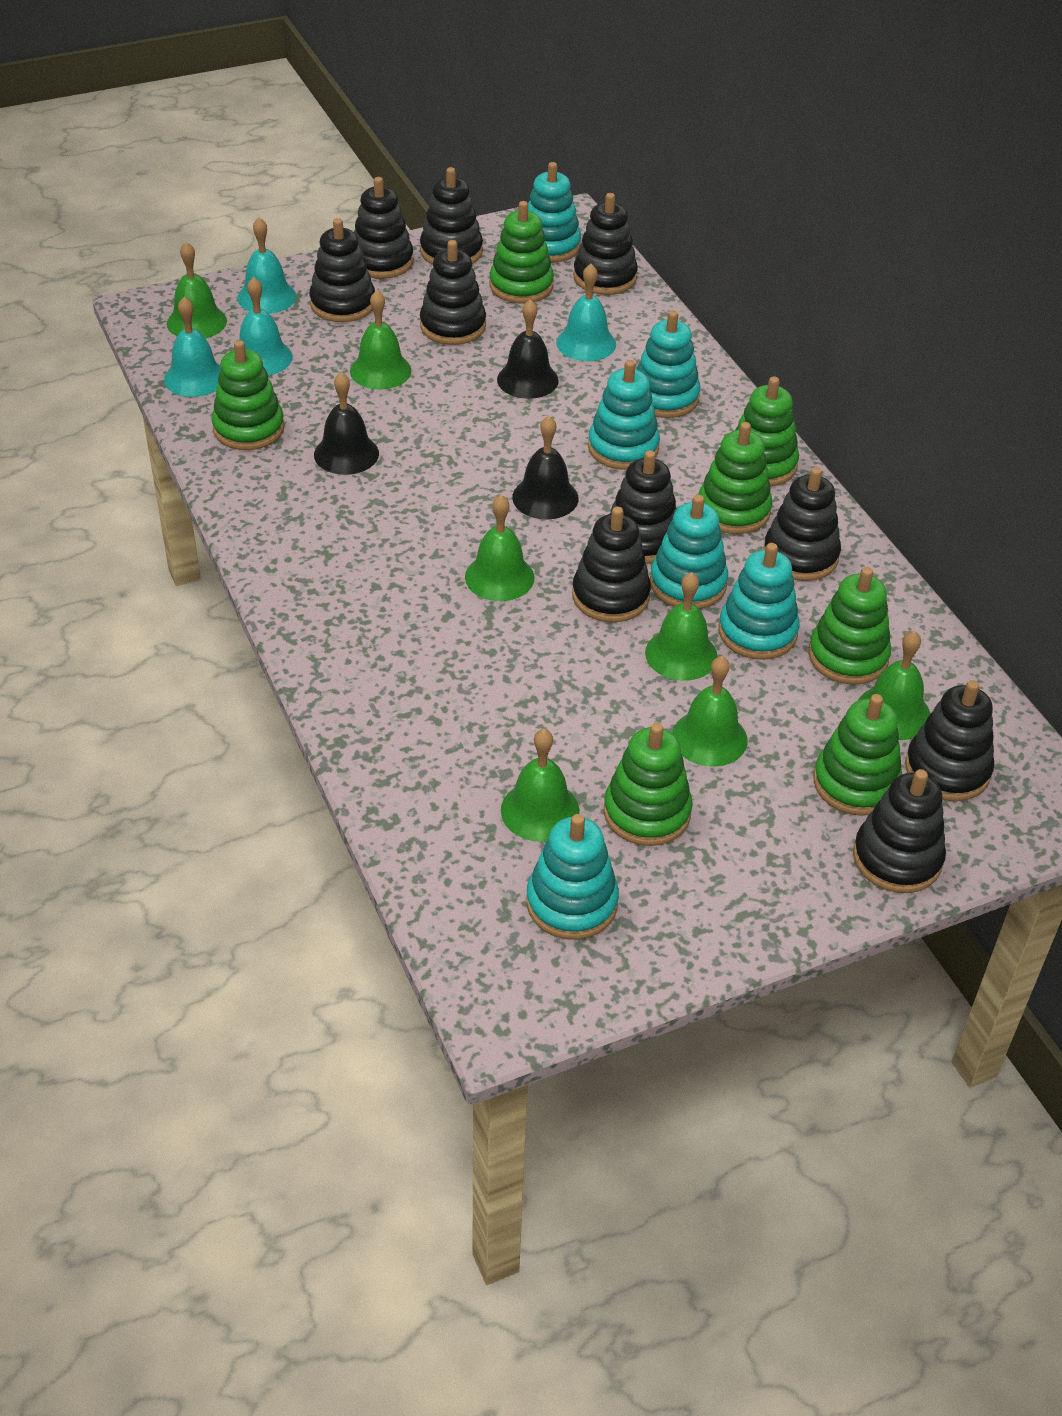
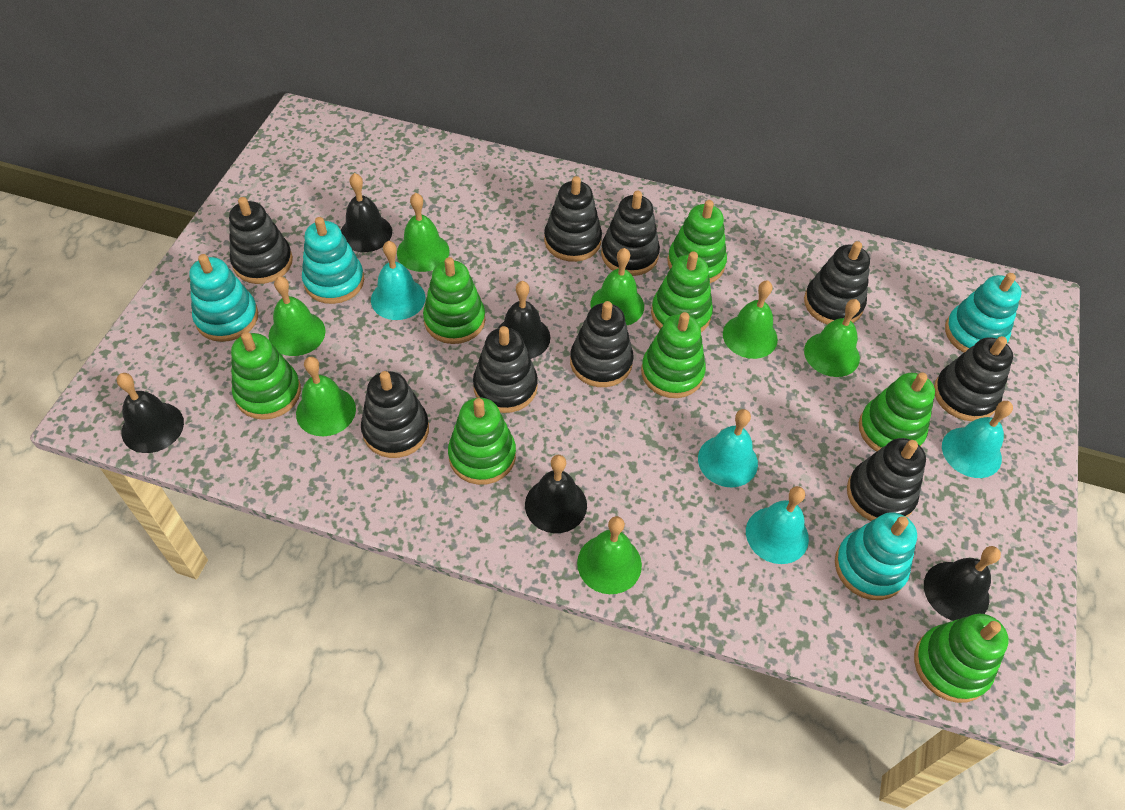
black bell: 3 -> 5
black stacking toy: 10 -> 9
green stacking toy: 7 -> 8
turquoise stacking toy: 6 -> 4

